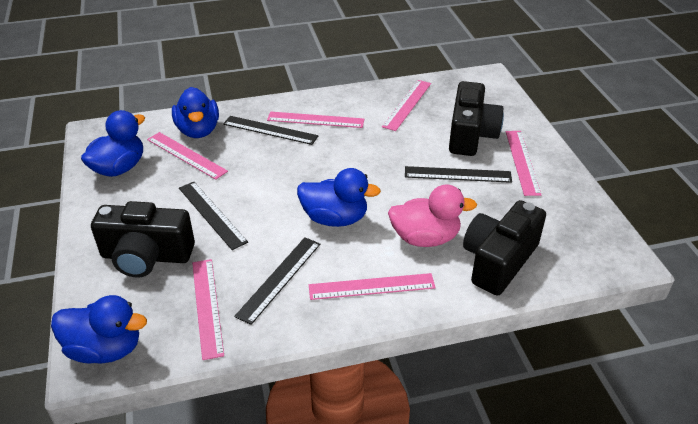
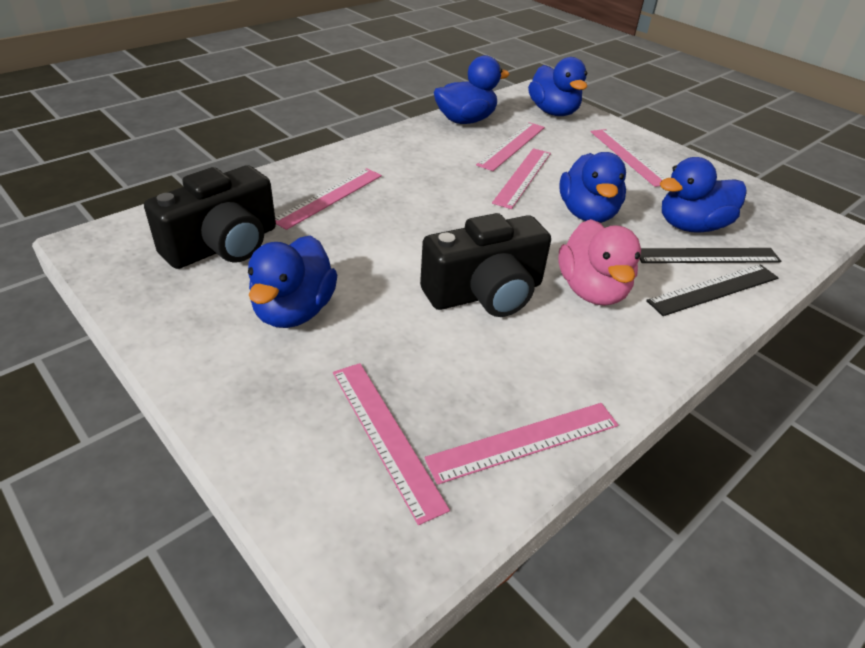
black camera: 3 -> 2
black ruler: 4 -> 2
blue duck: 4 -> 5

